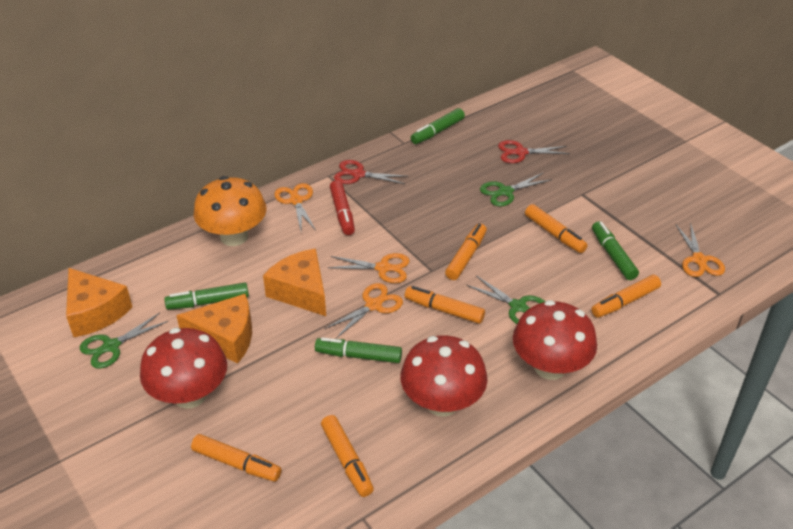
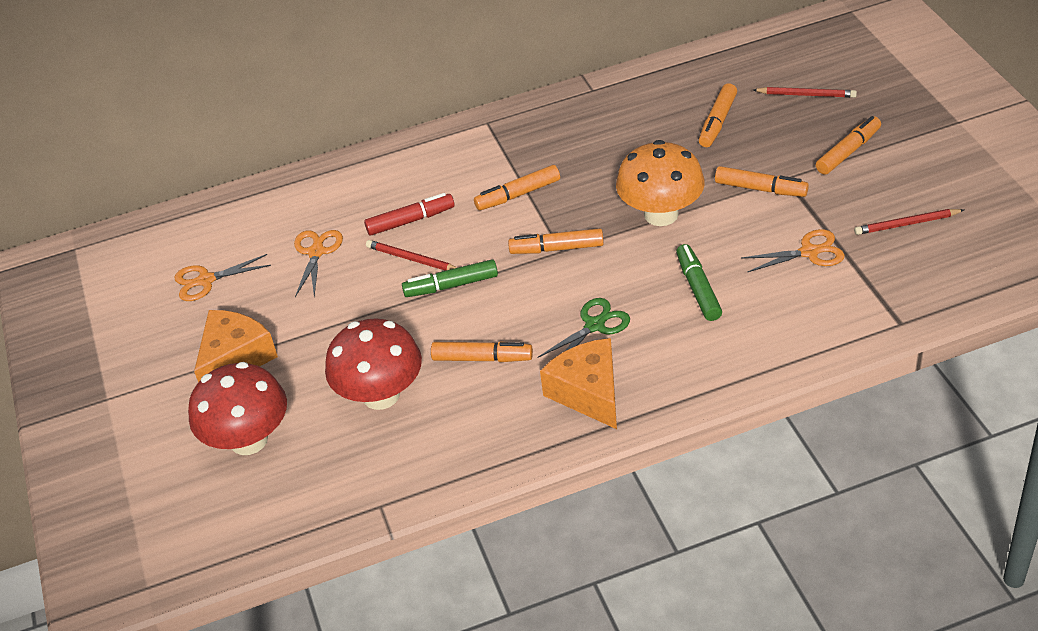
green marker: 4 -> 2
green scissors: 3 -> 1
orange cheese: 3 -> 2
orange scissors: 4 -> 3
red mushroom: 3 -> 2
red pencil: 0 -> 3
red scissors: 2 -> 0

